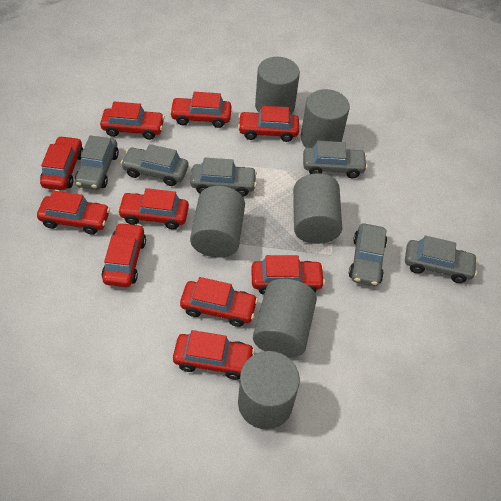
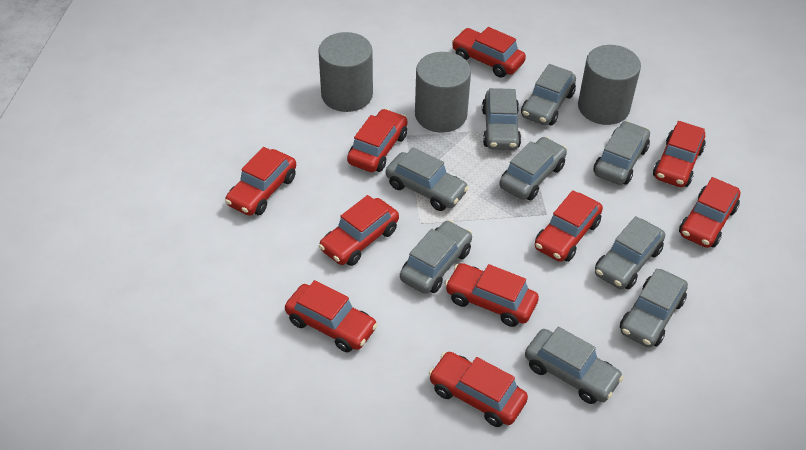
grey car: 6 -> 9
grey cylinder: 6 -> 3

